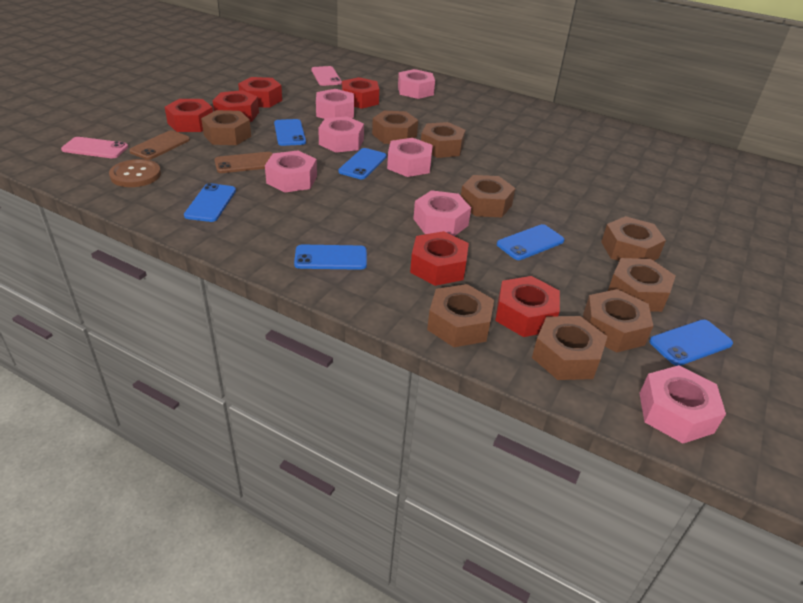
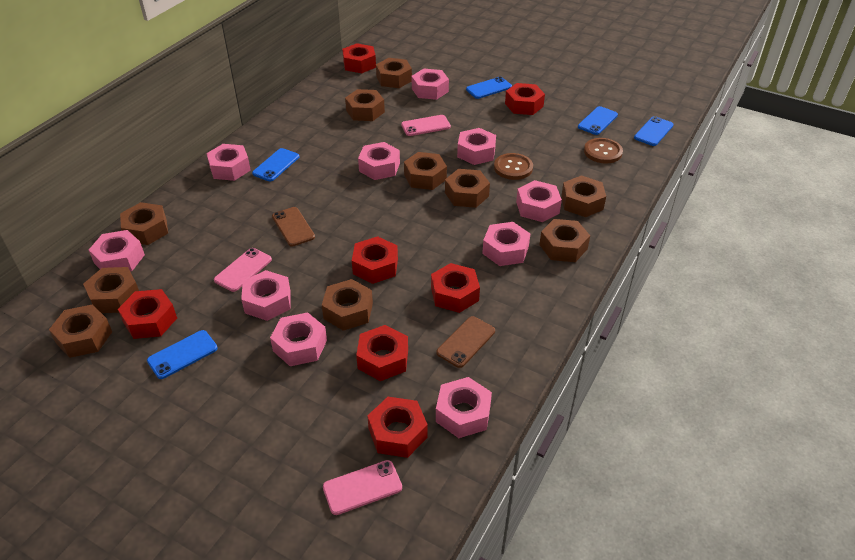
blue phone: 6 -> 5
brown button: 1 -> 2
brown nut: 9 -> 10
pink nut: 7 -> 10
pink phone: 2 -> 3
red nut: 6 -> 7

